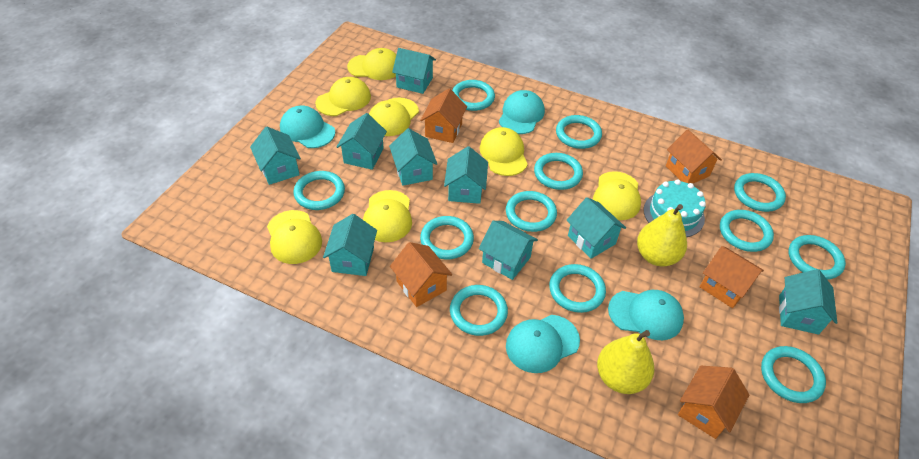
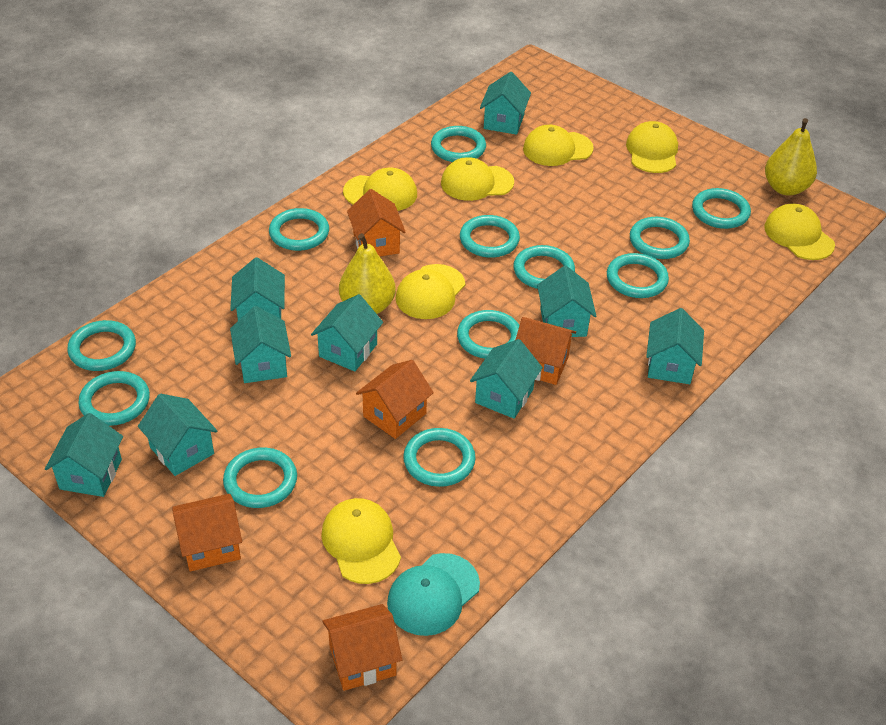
turquoise cake: 1 -> 0
turquoise cap: 4 -> 1

